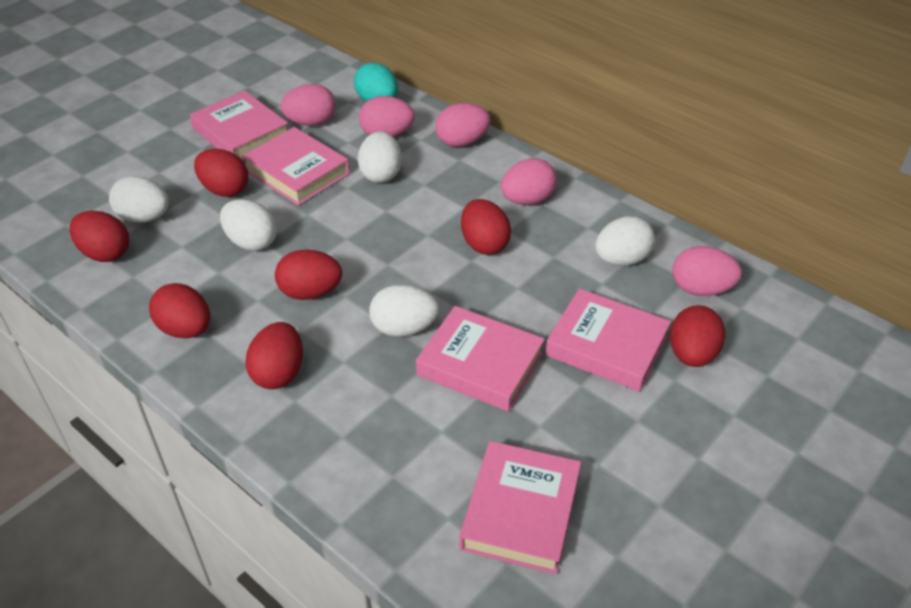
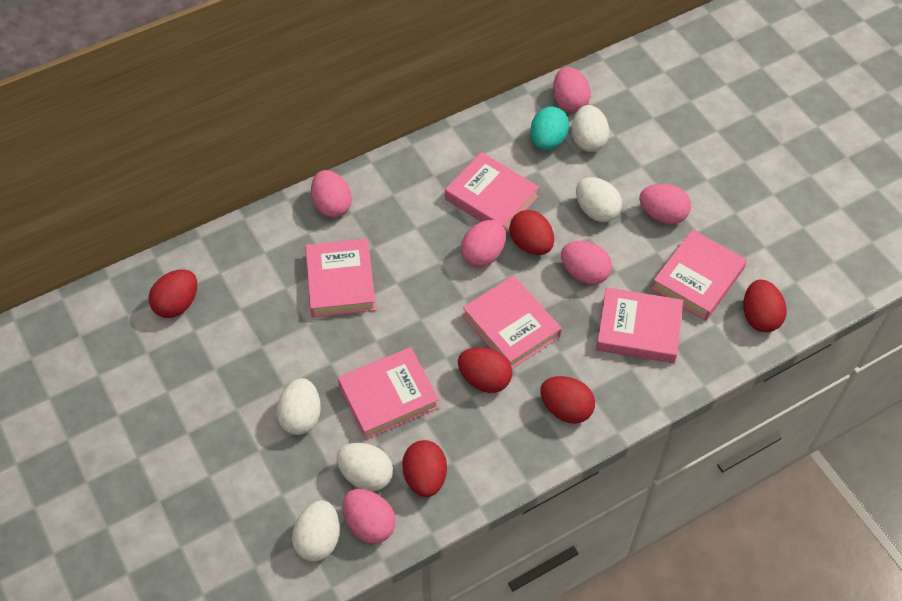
pink book: 5 -> 6
pink egg: 5 -> 6
red egg: 7 -> 6

